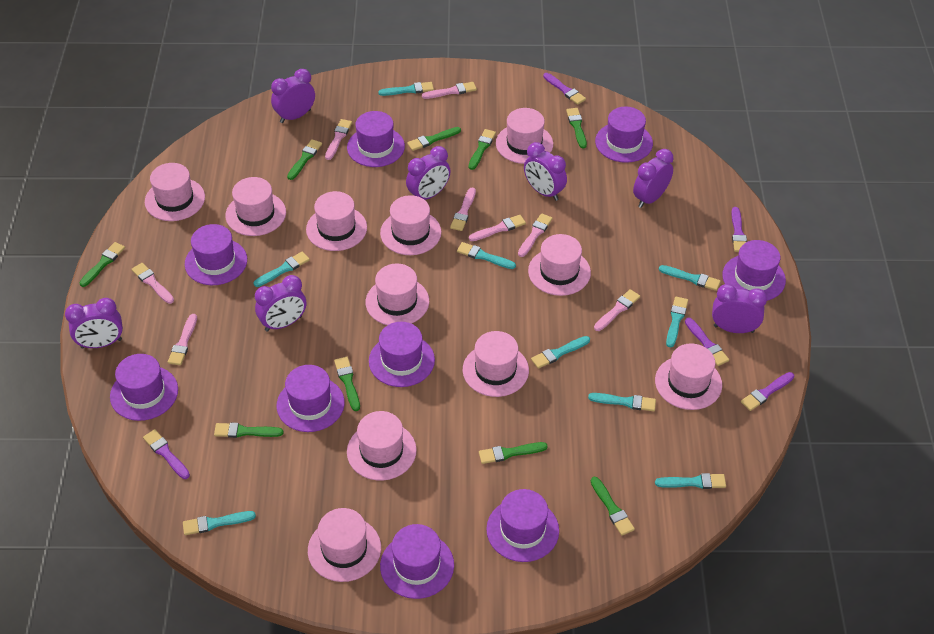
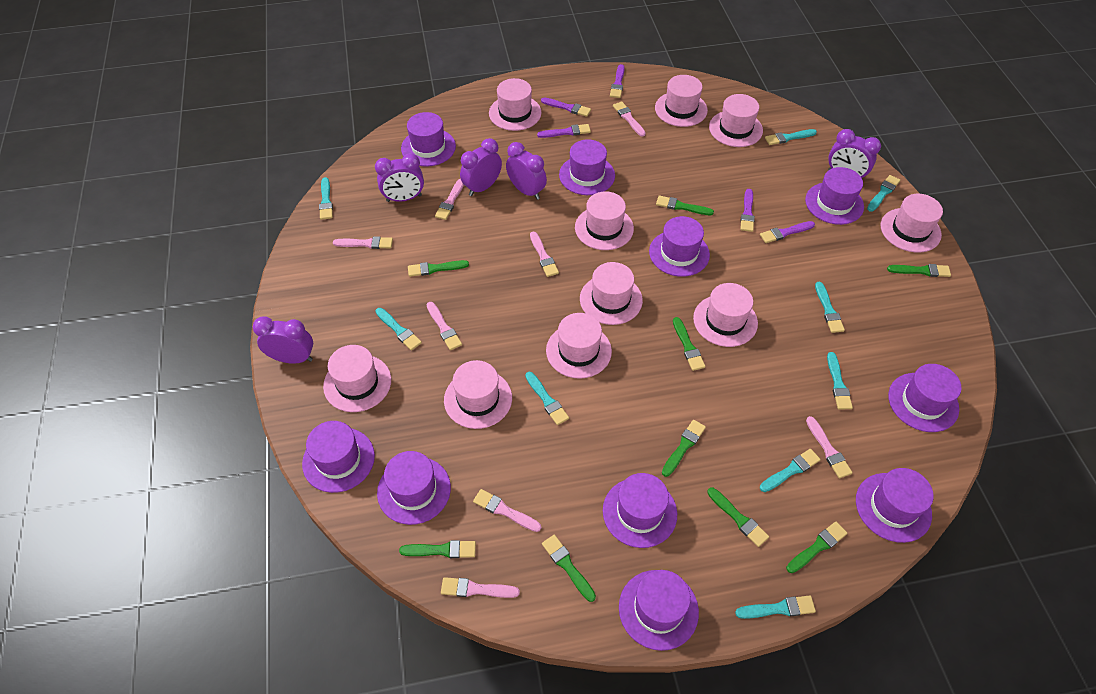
pink hat: 11 -> 10
purple clock: 7 -> 5
purple hat: 9 -> 10

